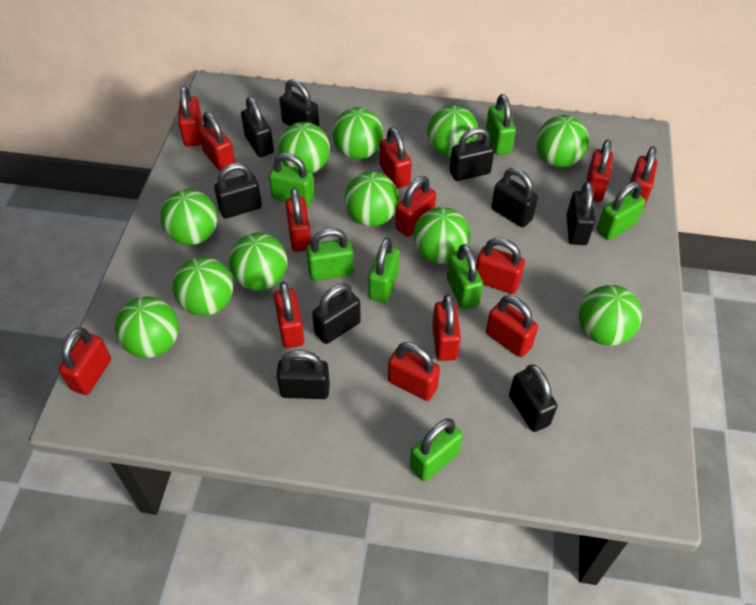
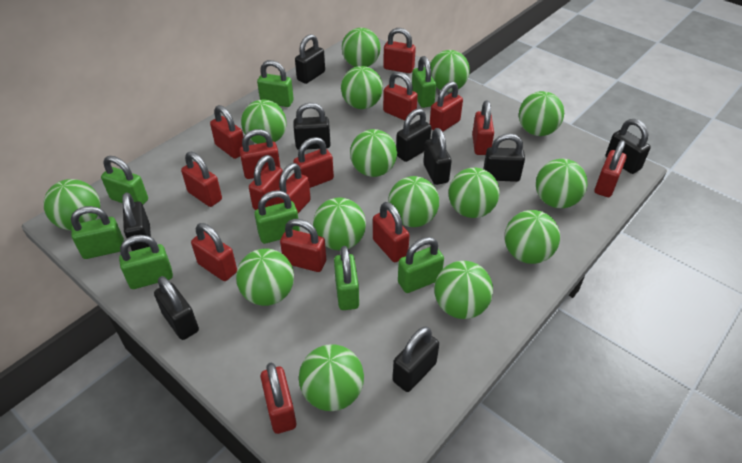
green ball: 11 -> 15
green padlock: 7 -> 8
red padlock: 13 -> 15

